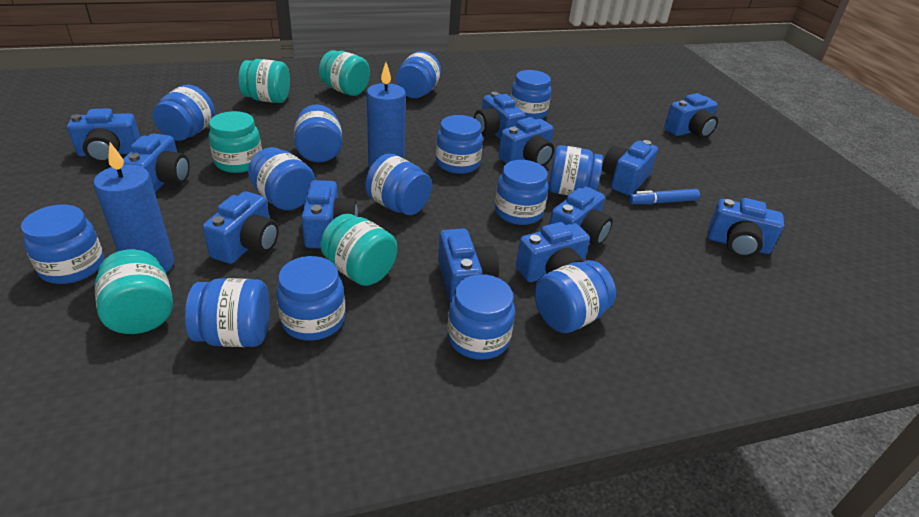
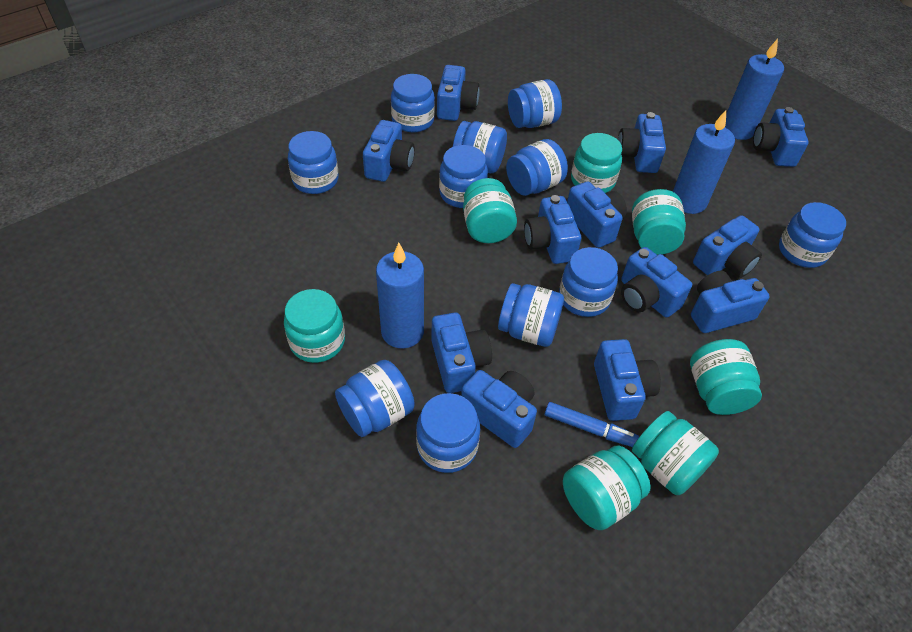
blue candle: 2 -> 3
blue jar: 14 -> 11
turquoise jar: 5 -> 7

